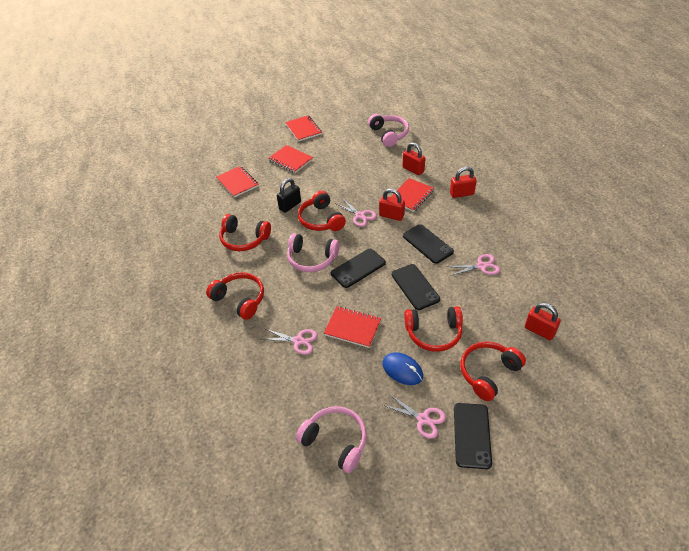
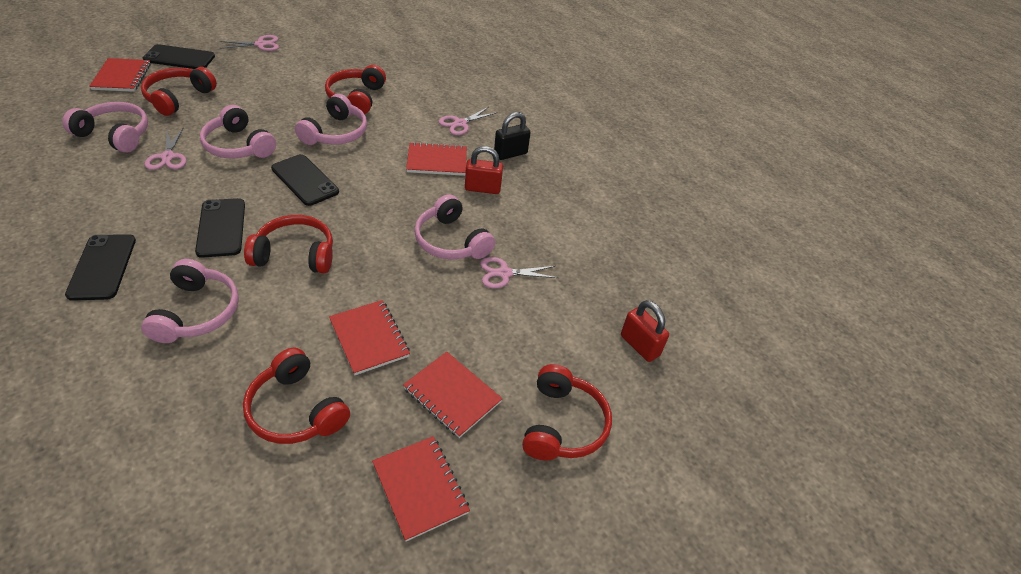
blue mouse: 1 -> 0
pink headphones: 3 -> 5
red padlock: 4 -> 2

